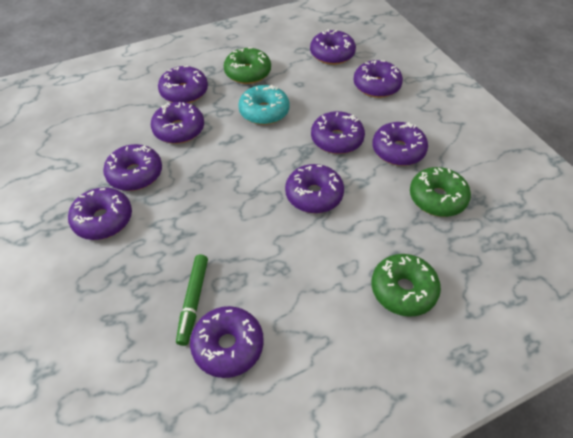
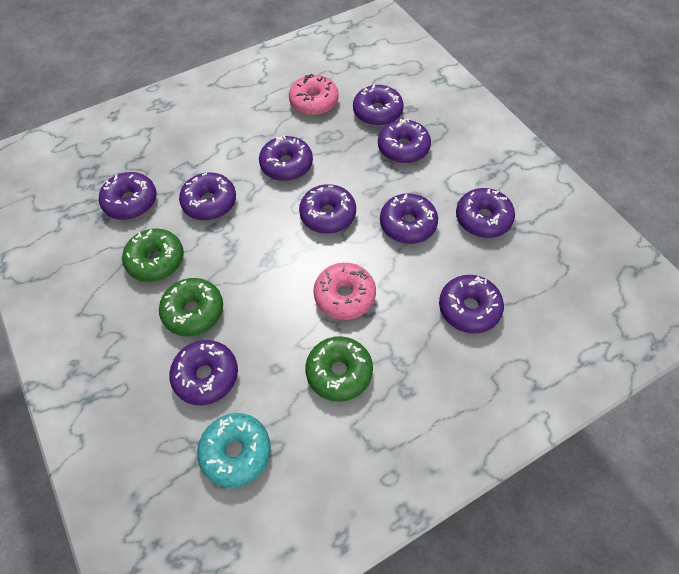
green marker: 1 -> 0
pink donut: 0 -> 2

